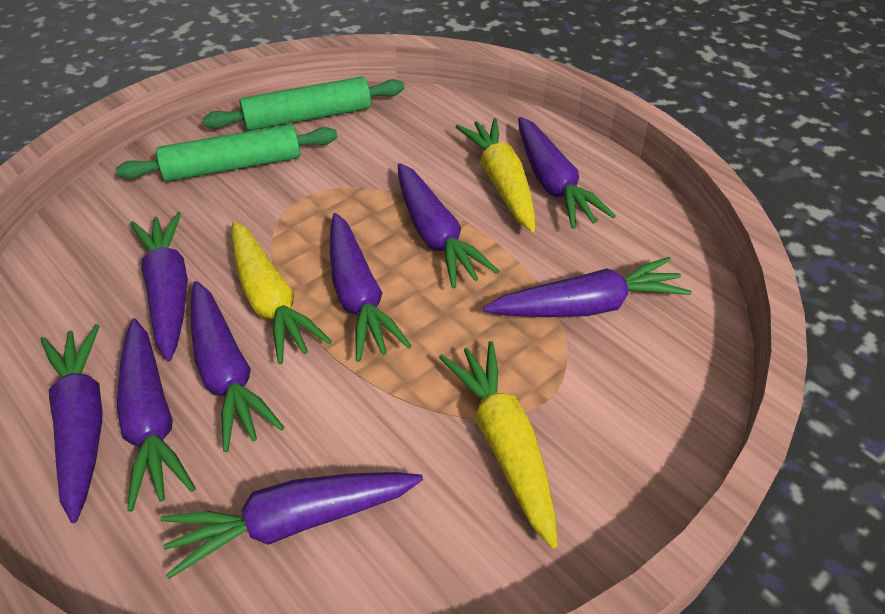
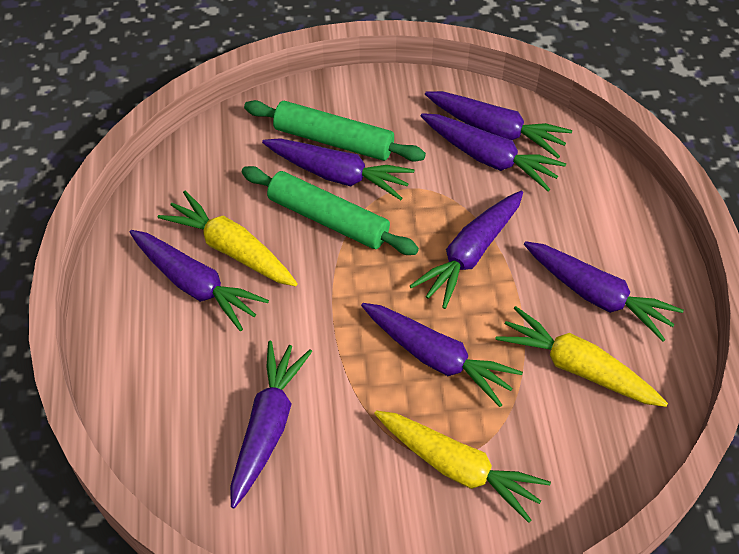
purple carrot: 9 -> 8

